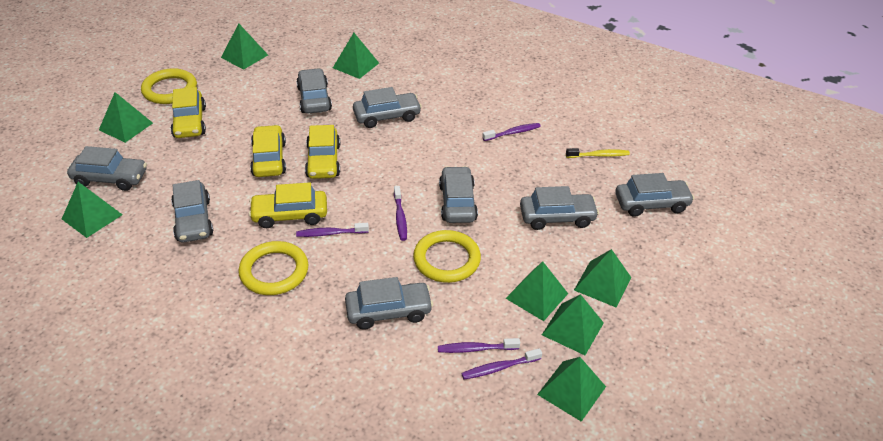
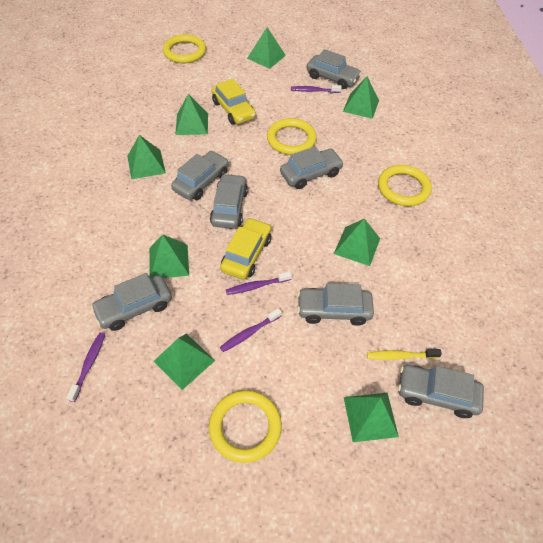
grey car: 8 -> 7
purple toothbrush: 5 -> 4
yellow car: 4 -> 2
yellow ring: 3 -> 4

